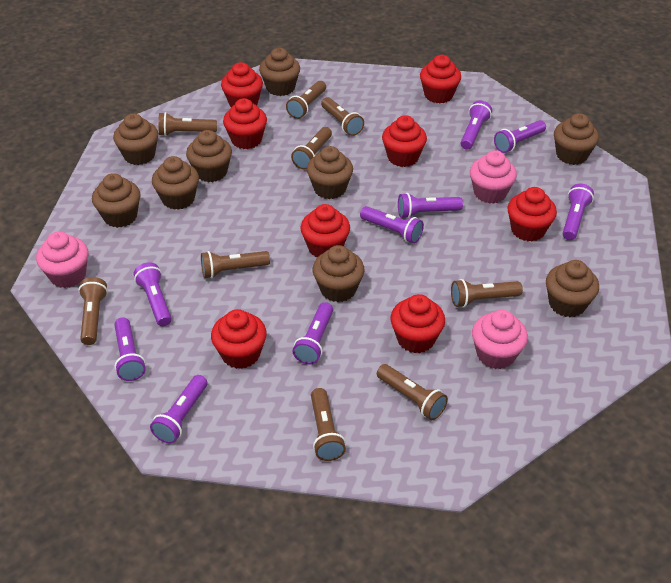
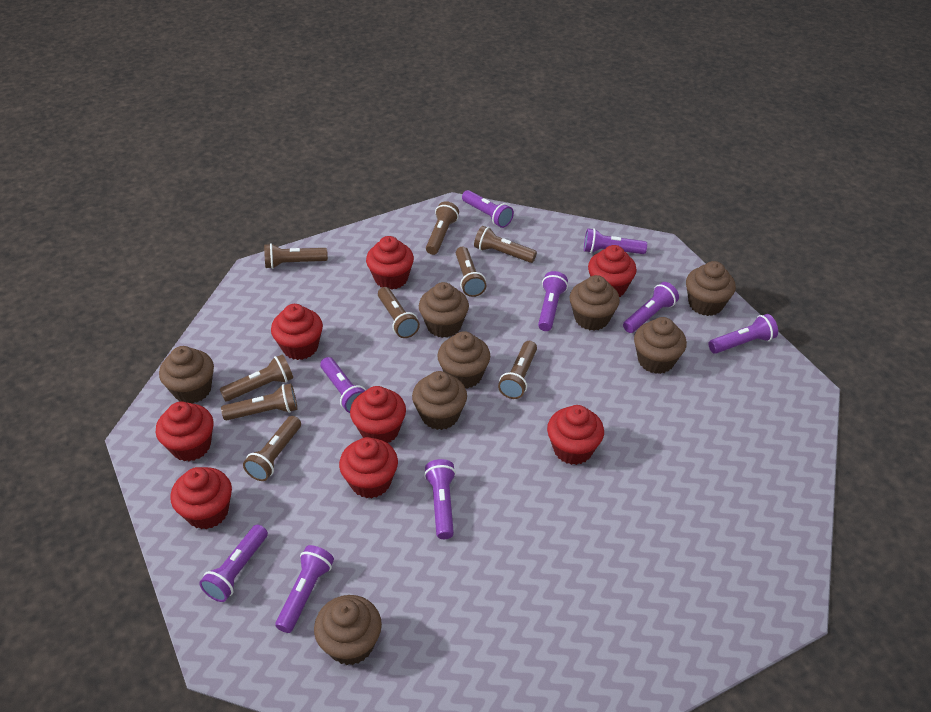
brown cupcake: 9 -> 8
pink cupcake: 3 -> 0

